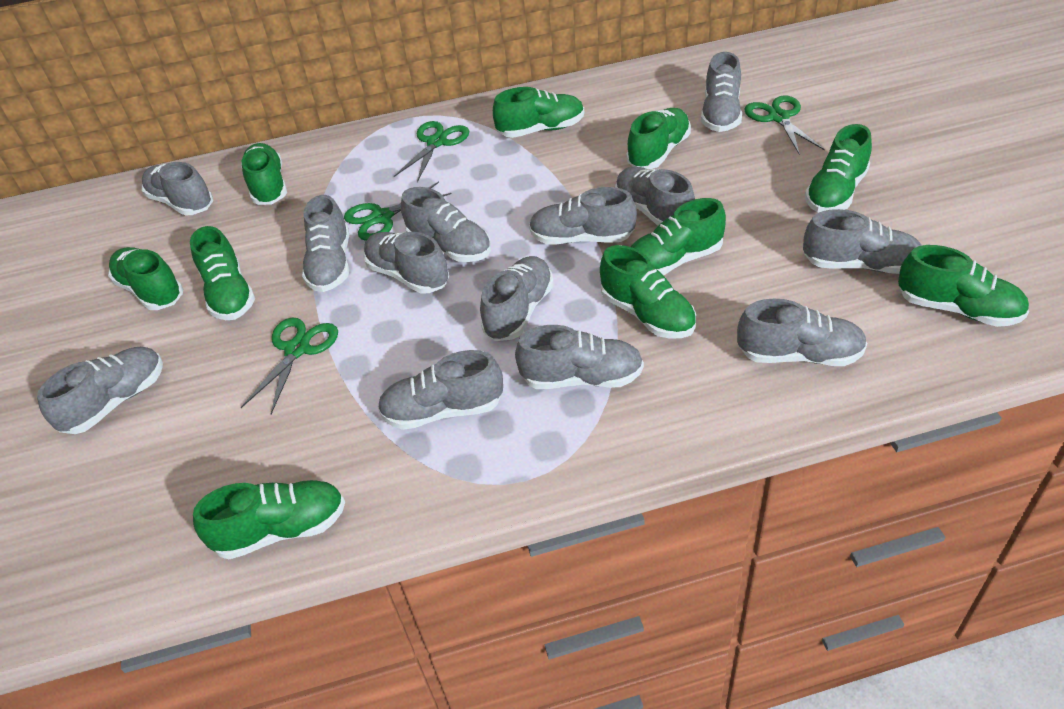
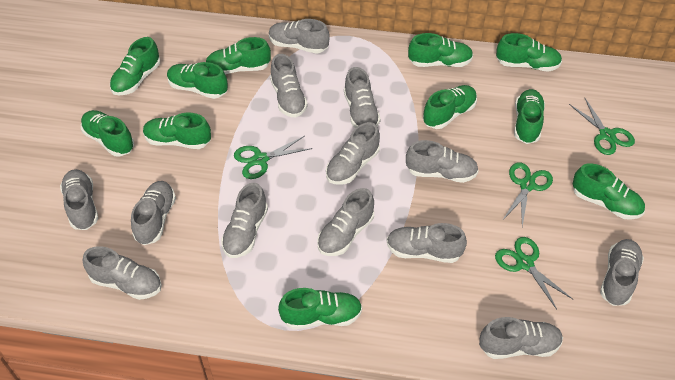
green shoe: 10 -> 11

